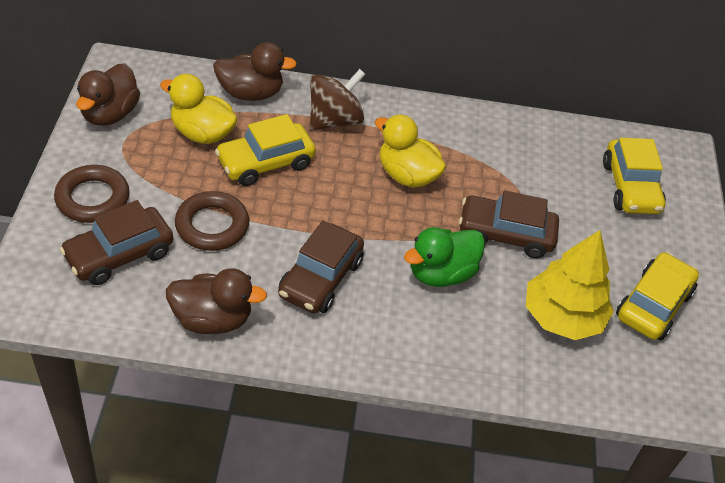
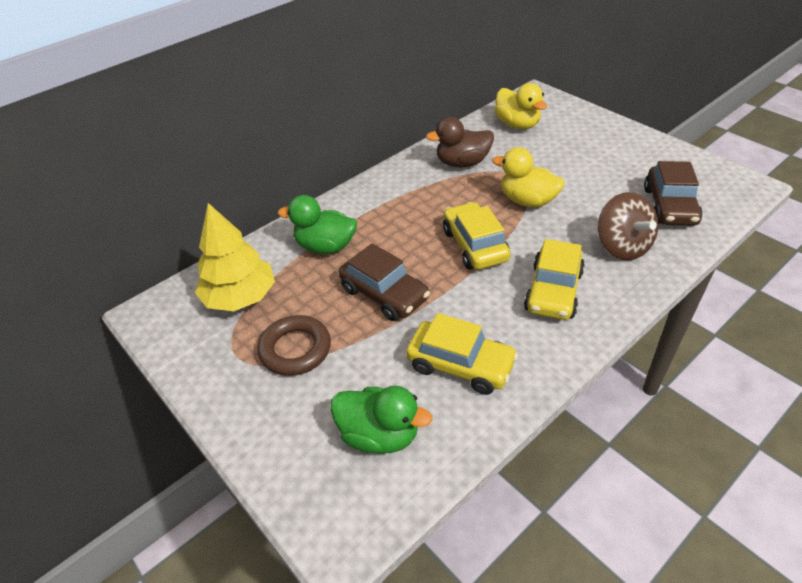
brown car: 3 -> 2
brown duck: 3 -> 1
brown ring: 2 -> 1
green duck: 1 -> 2

